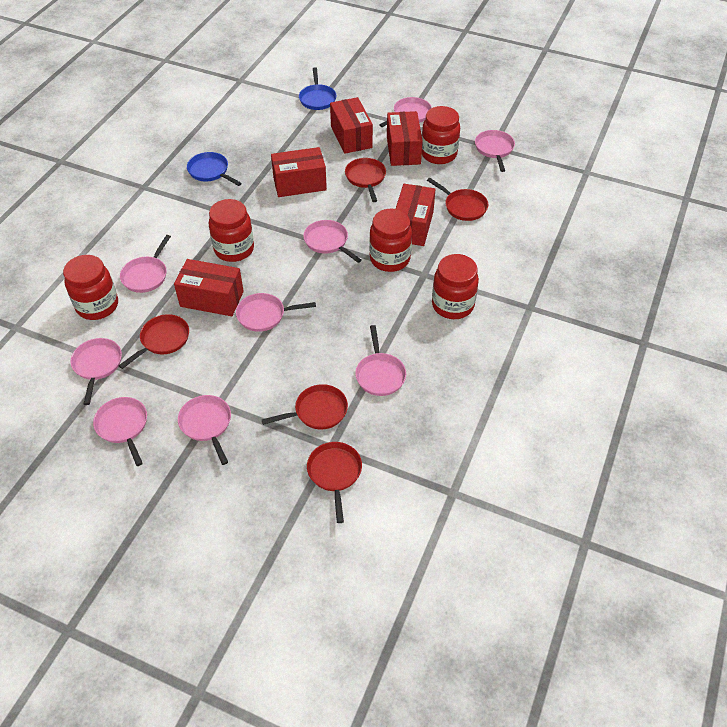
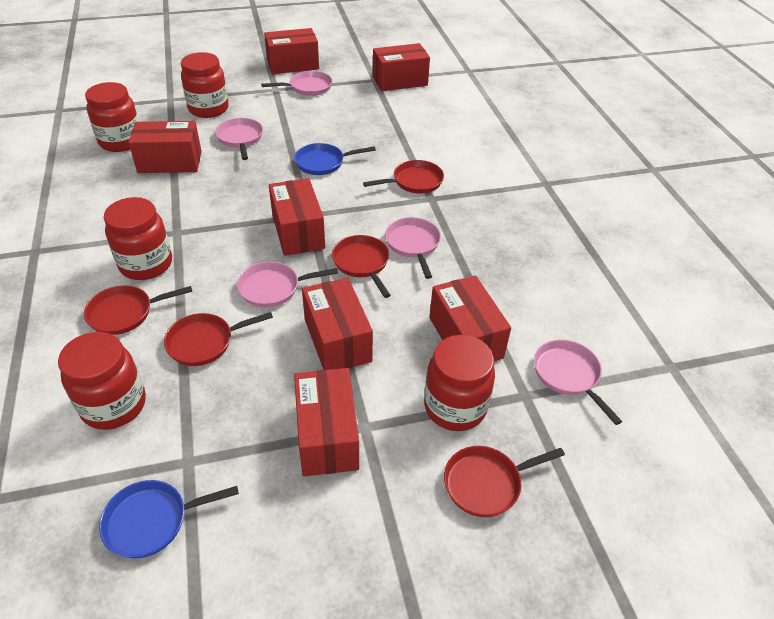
pink pan: 9 -> 5
red box: 5 -> 7

